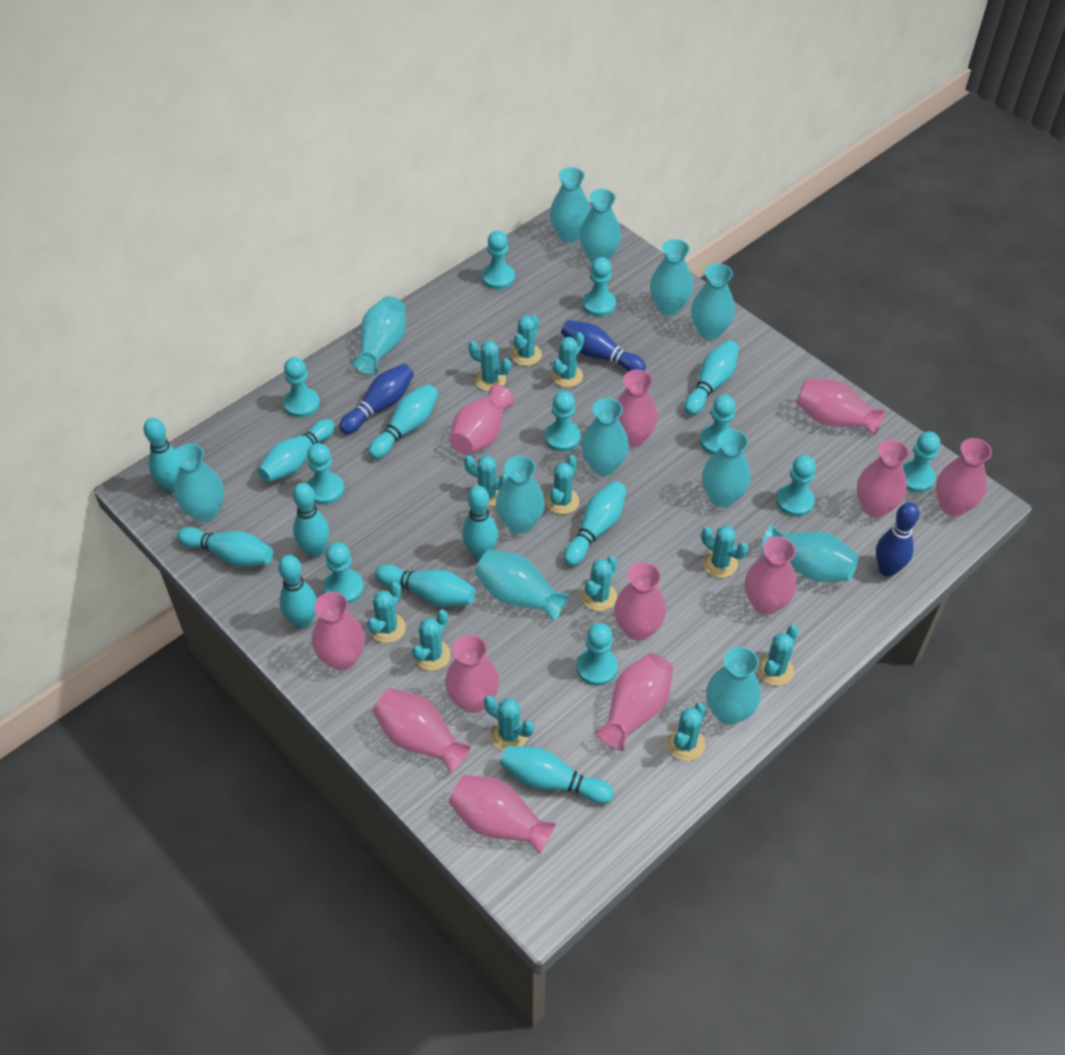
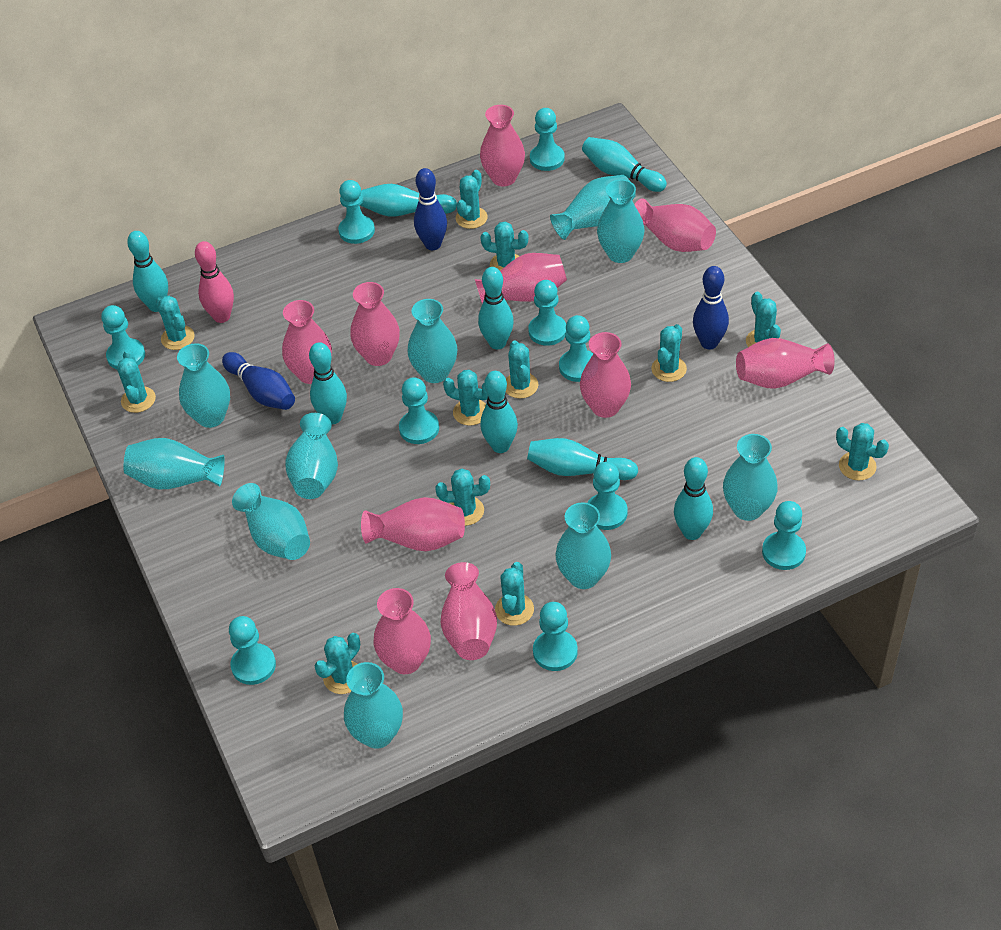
pink bowling pin: 0 -> 1
pink vase: 12 -> 10
turquoise bowling pin: 11 -> 8
turquoise vase: 12 -> 10

